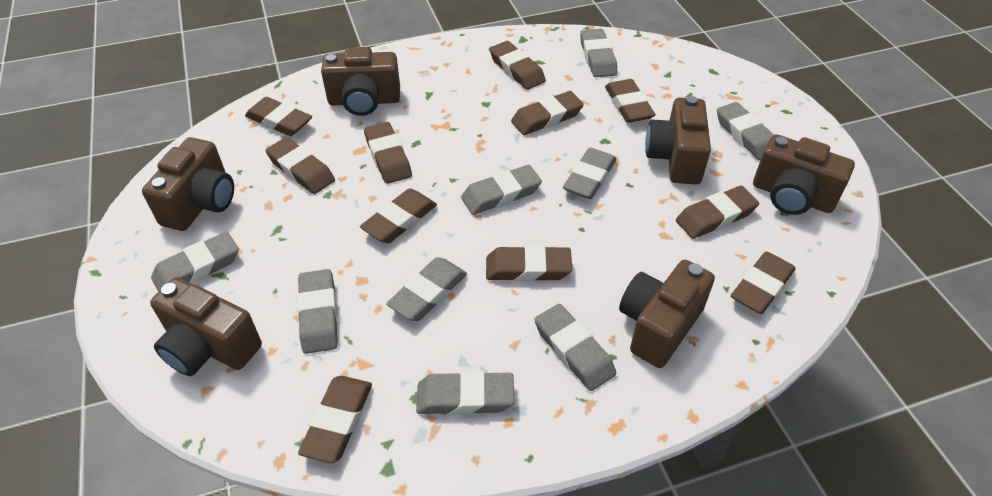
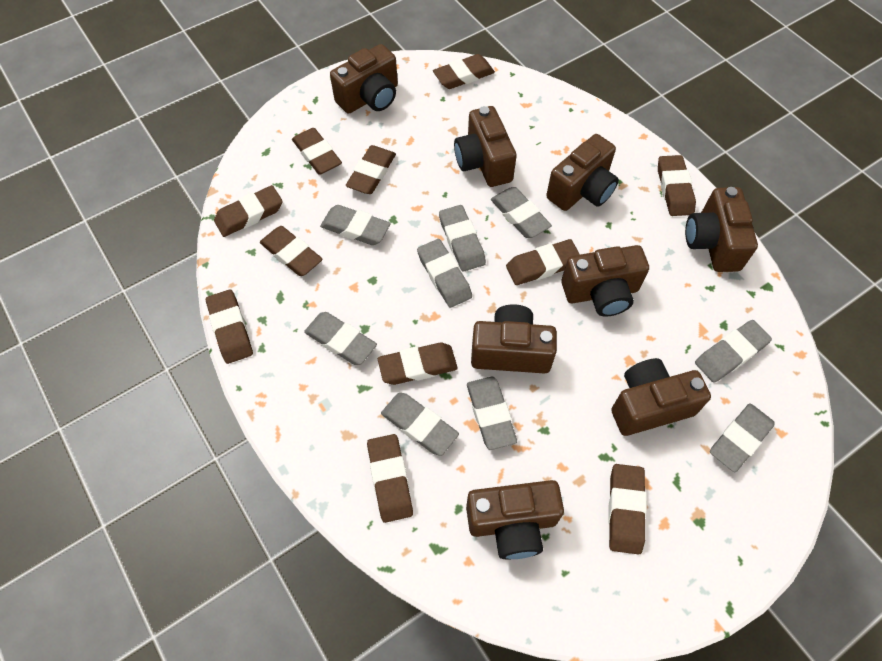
brown camera: 6 -> 8

